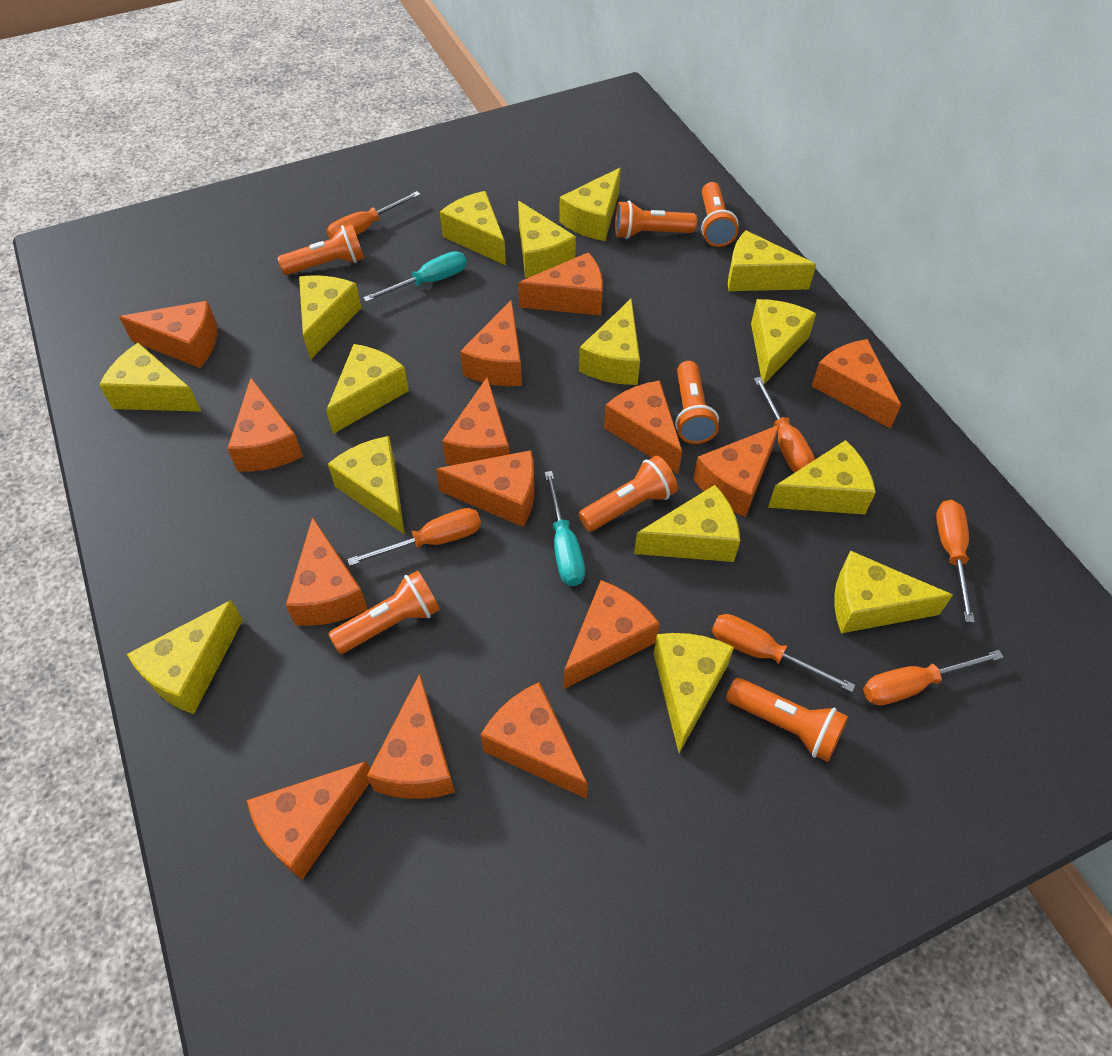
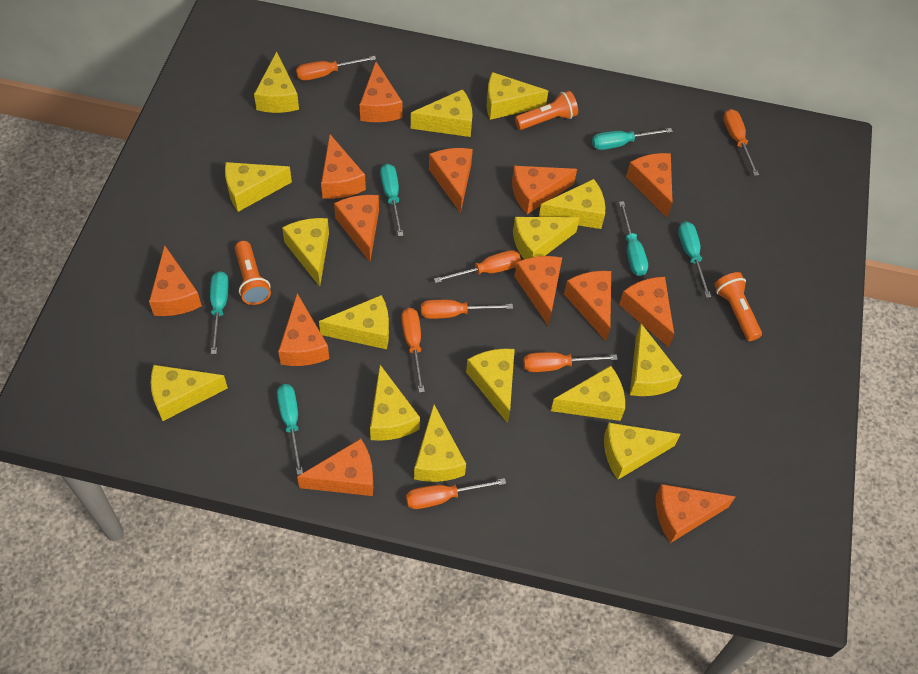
orange cheese: 14 -> 13
orange flashlight: 7 -> 3
orange screwdriver: 6 -> 7
turquoise screwdriver: 2 -> 6

